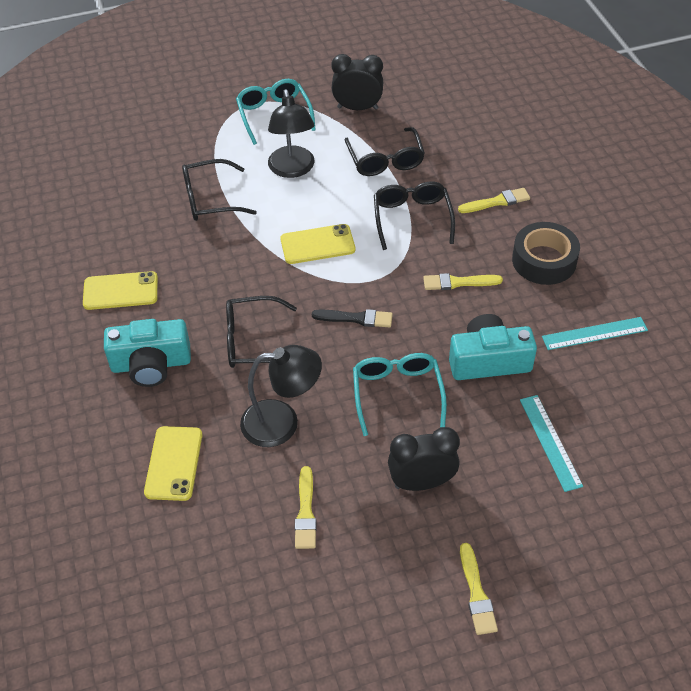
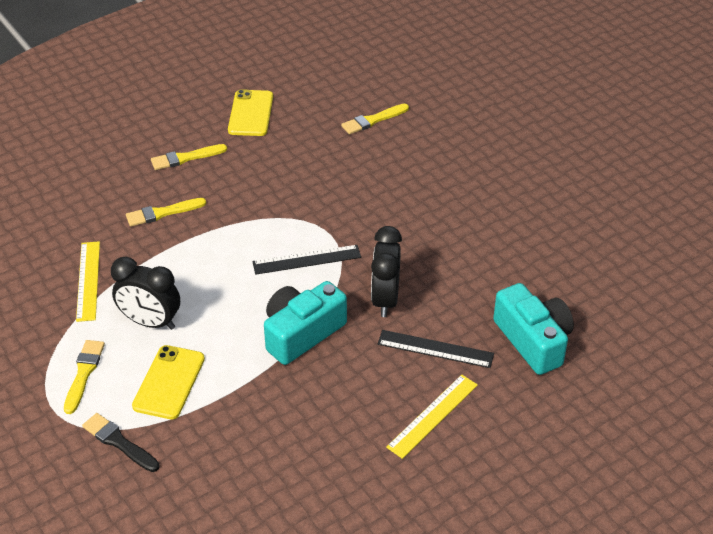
black glasses: 4 -> 0
black lamp: 2 -> 0
black ruler: 0 -> 2
black tape: 1 -> 0
turquoise glasses: 2 -> 0
turquoise ruler: 2 -> 0
yellow phone: 3 -> 2
yellow ruler: 0 -> 2

